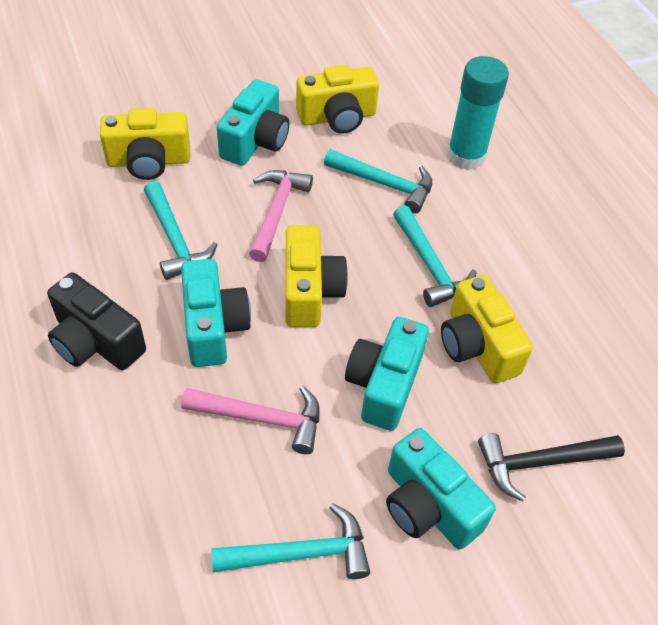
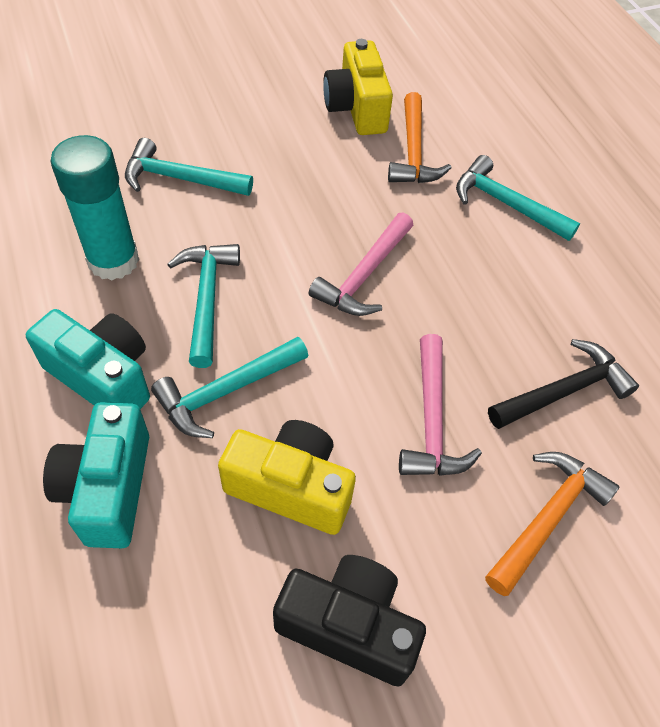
orange hammer: 0 -> 2
turquoise camera: 4 -> 2
yellow camera: 4 -> 2

